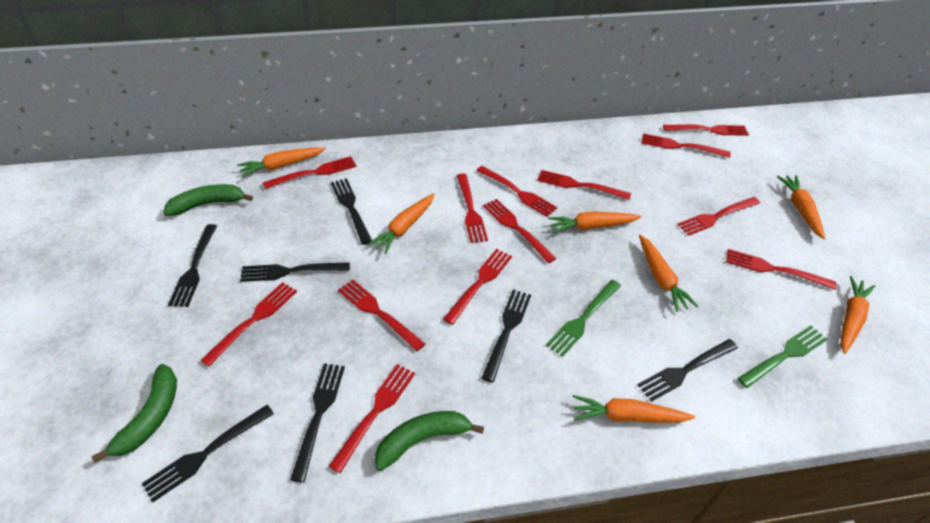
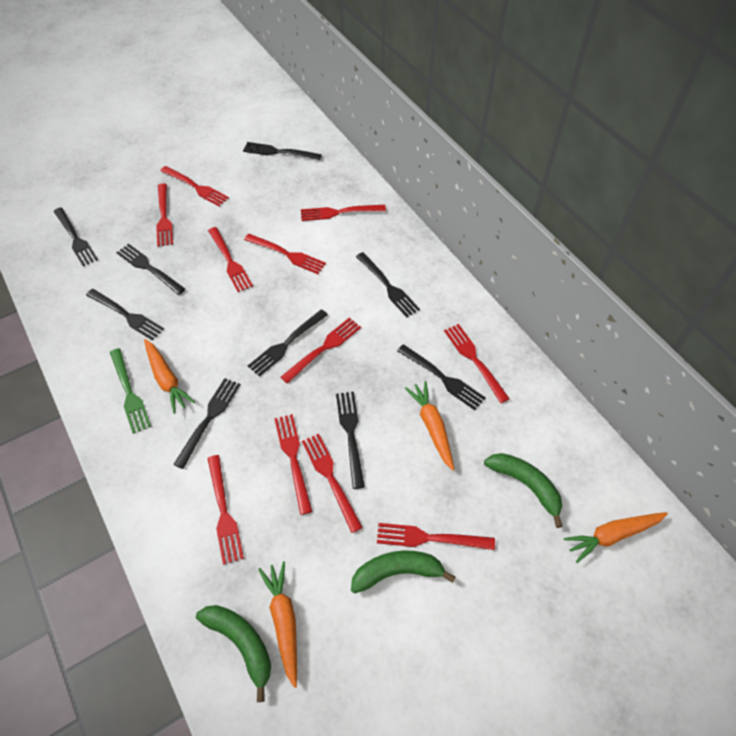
black fork: 7 -> 9
green fork: 2 -> 1
orange carrot: 7 -> 4
red fork: 13 -> 11

